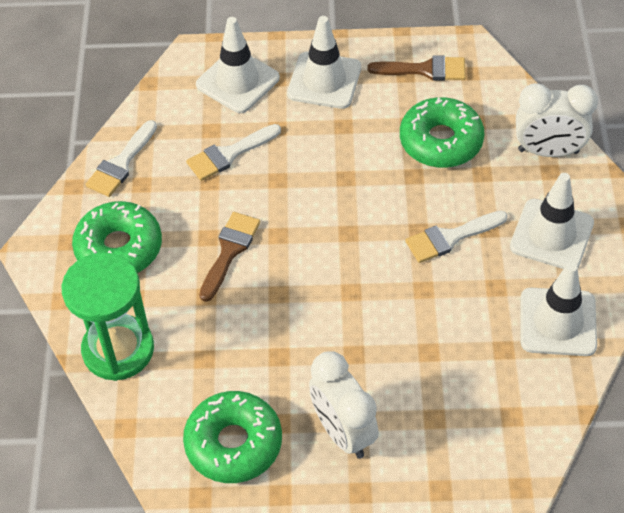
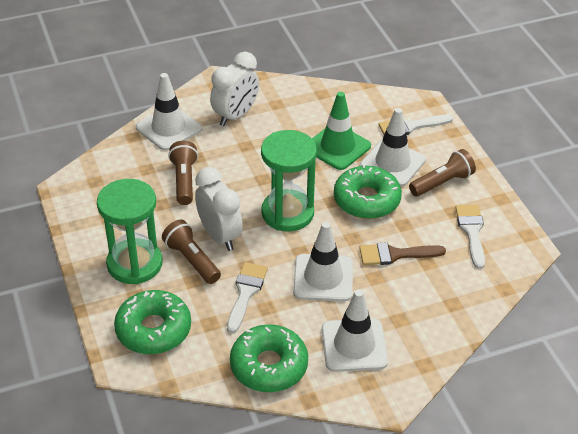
brown brush: 2 -> 1
brown flashlight: 0 -> 3
green hourglass: 1 -> 2
green traffic cone: 0 -> 1

